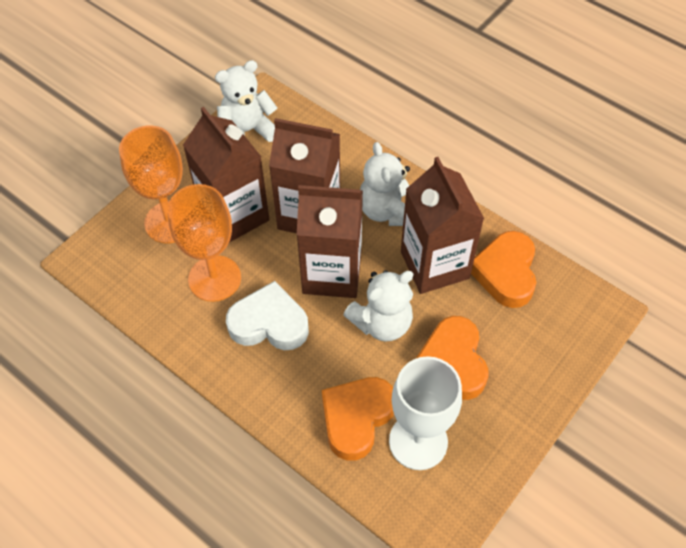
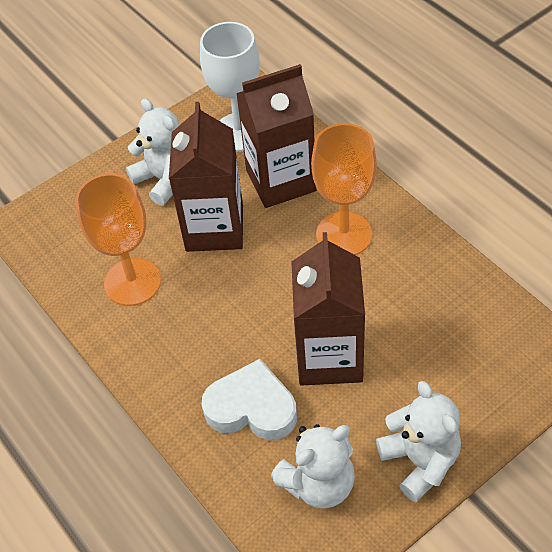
brown carton: 4 -> 3
orange heart: 3 -> 0

